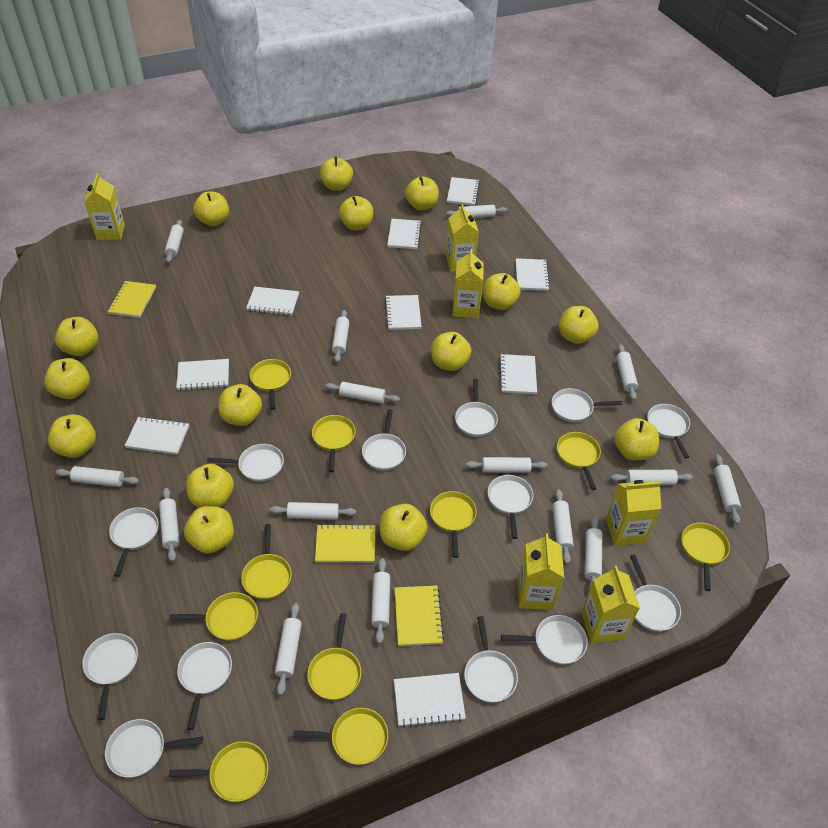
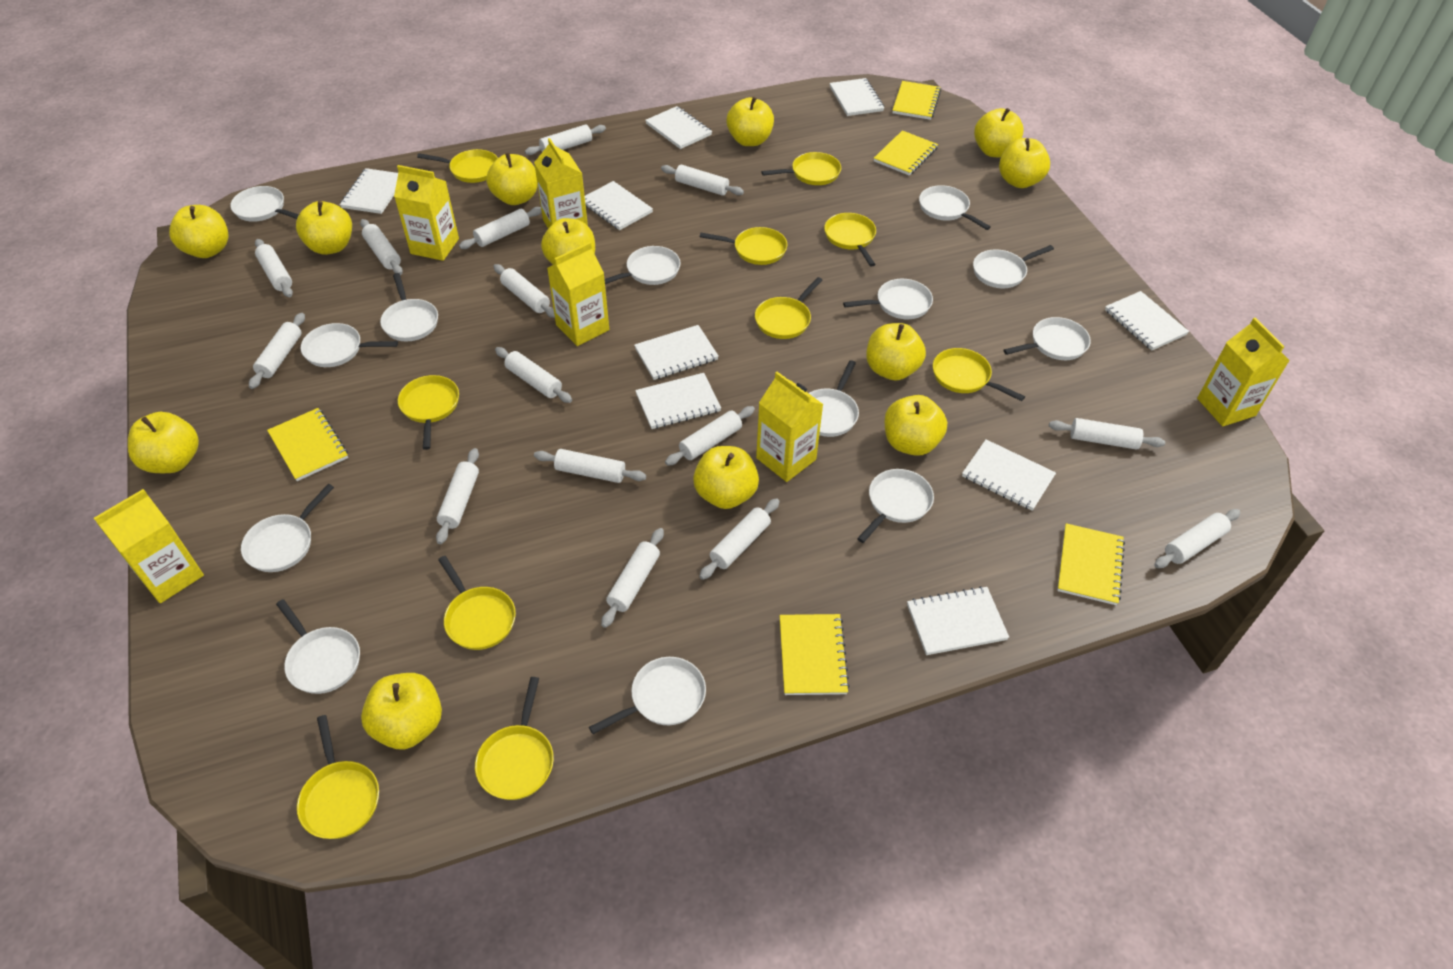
yellow apple: 15 -> 12
yellow notebook: 3 -> 5

